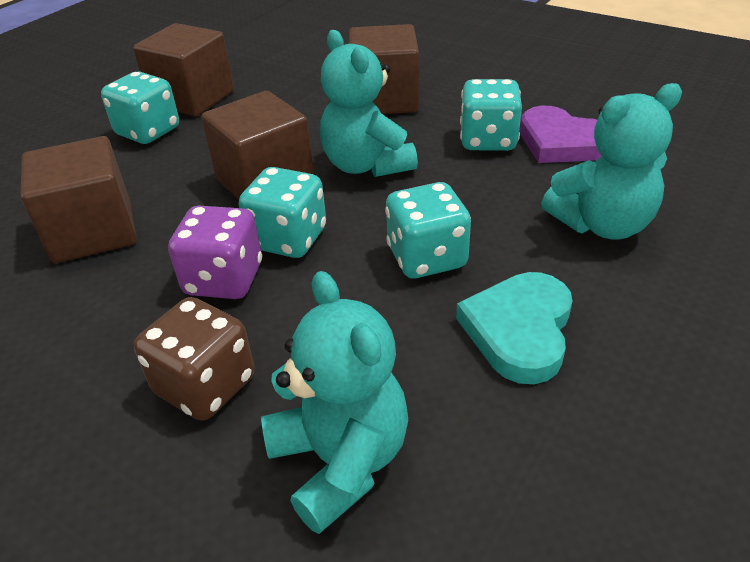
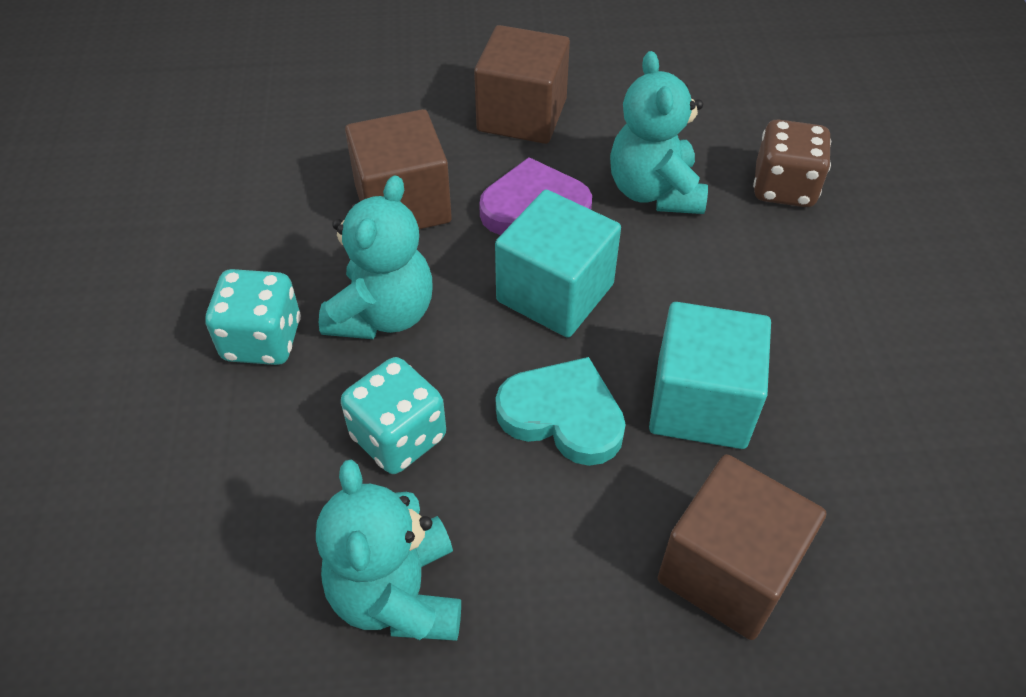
brown cube: 4 -> 3
purple dice: 1 -> 0
turquoise cube: 0 -> 2
turquoise dice: 4 -> 2

